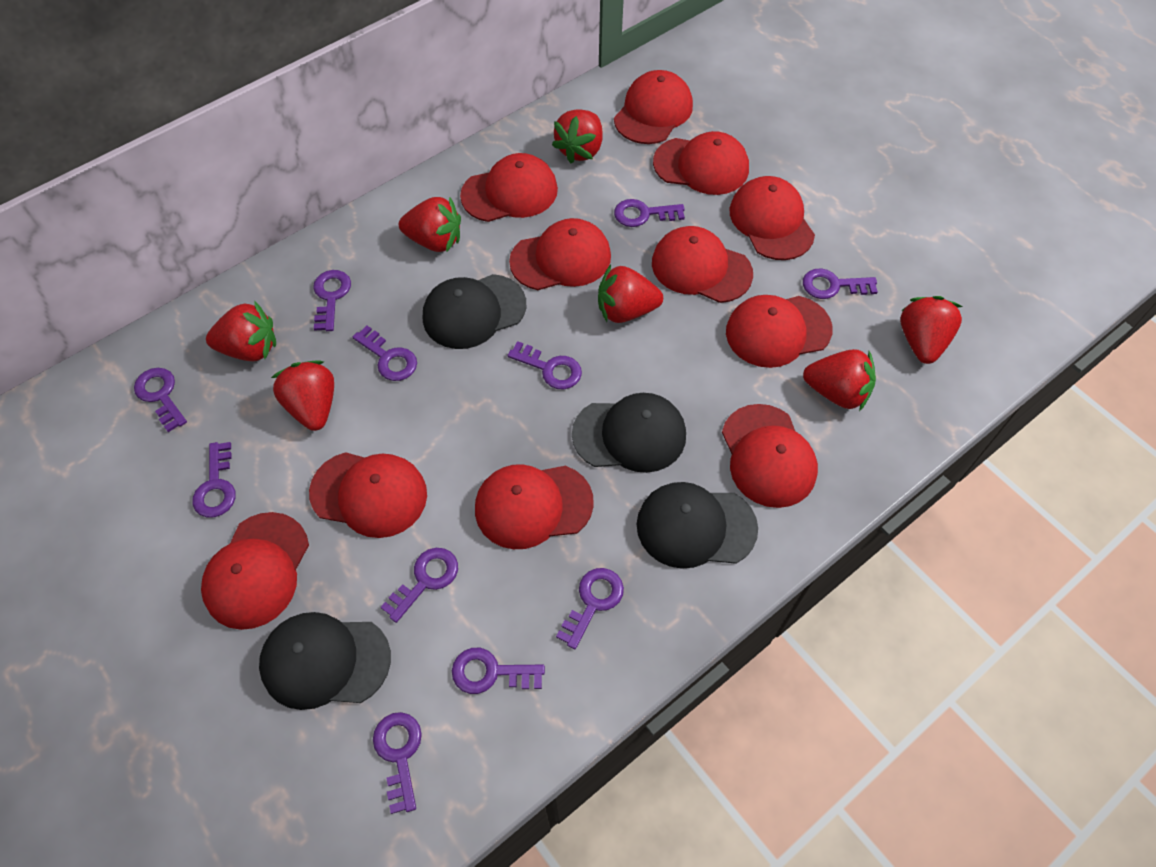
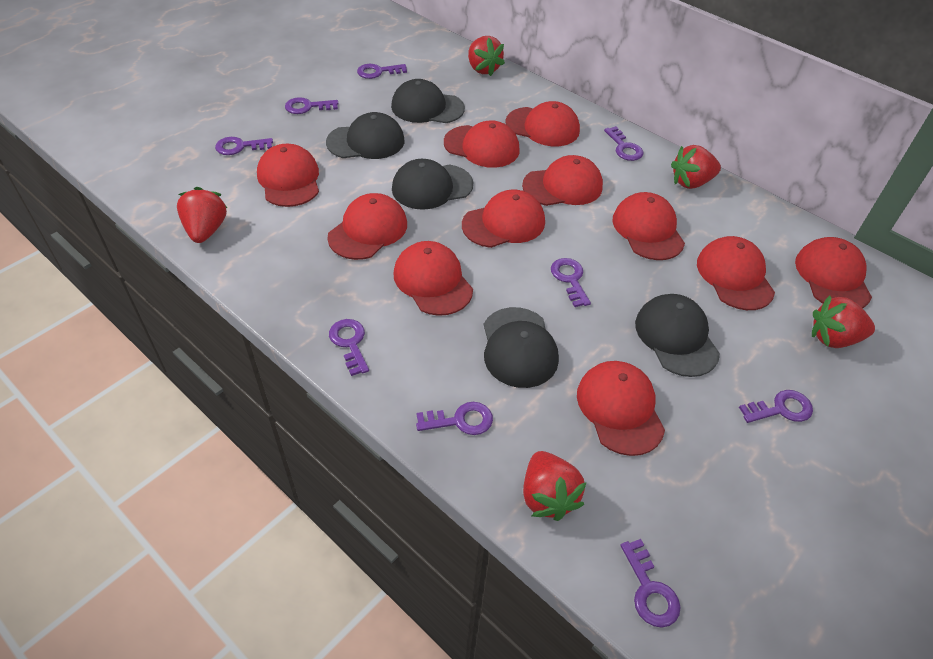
black cap: 4 -> 5
purple key: 11 -> 9
red strawberry: 7 -> 5

